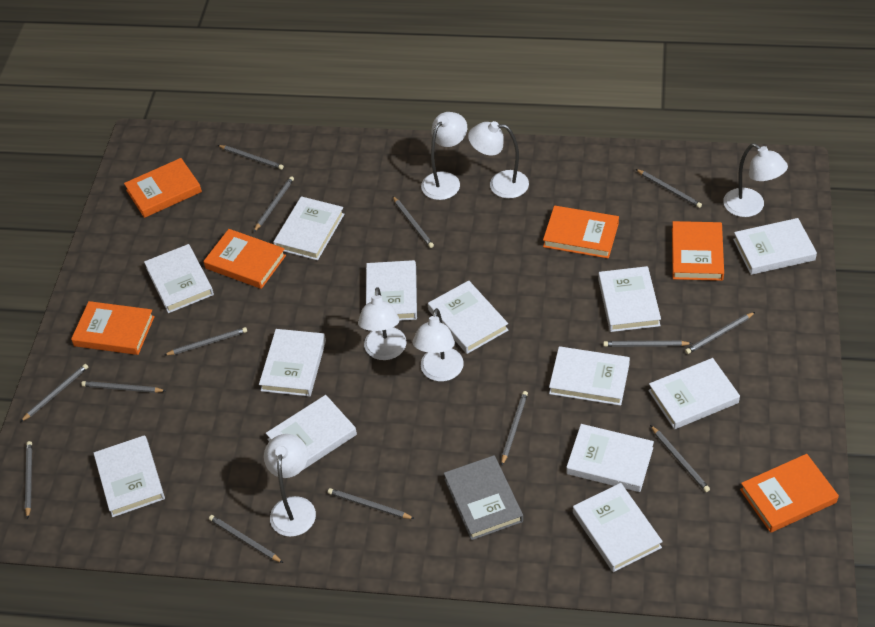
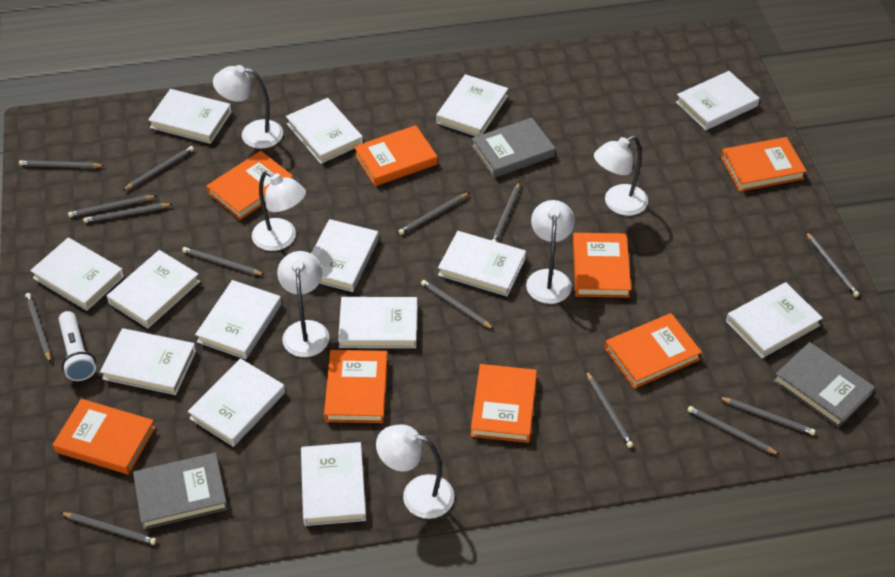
grey book: 1 -> 3
orange book: 6 -> 8
white book: 13 -> 14
white flashlight: 0 -> 1

